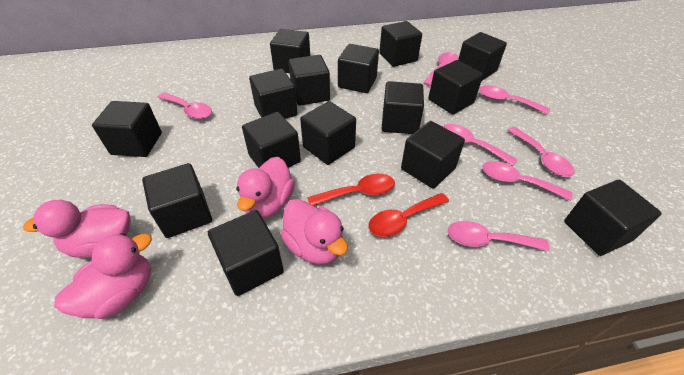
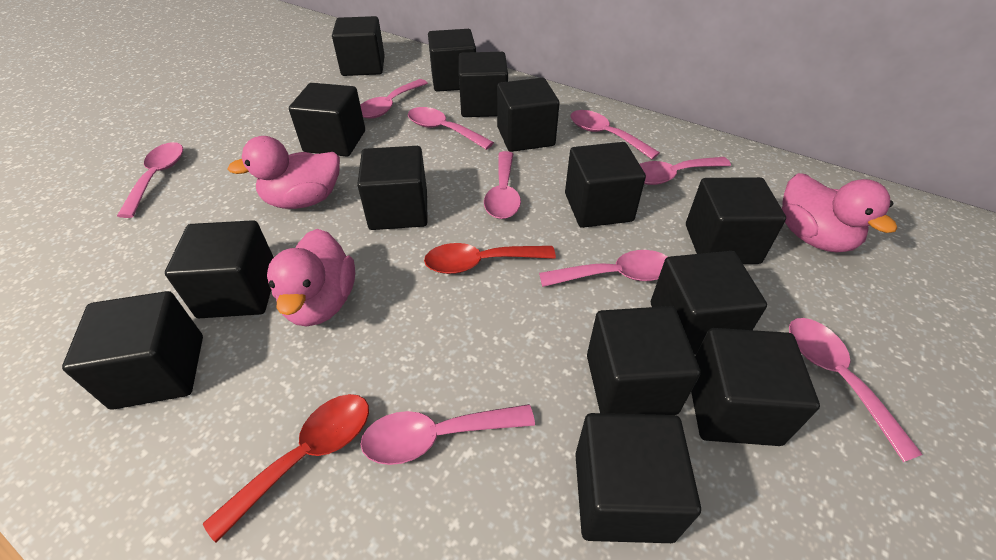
black cube: 15 -> 14
pink duck: 4 -> 3
pink spoon: 7 -> 9

